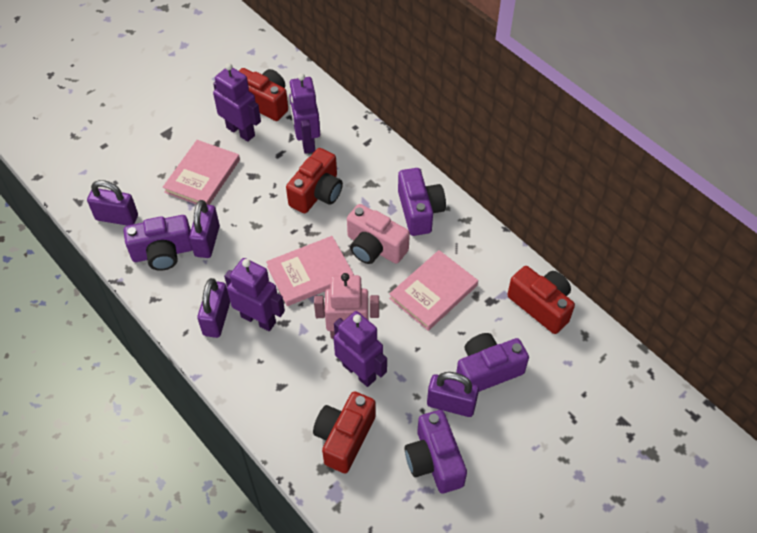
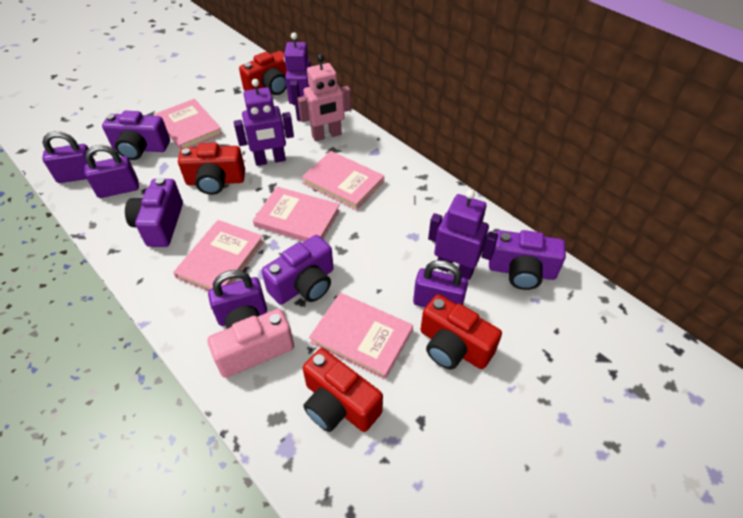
pink book: 3 -> 5
purple robot: 4 -> 3

